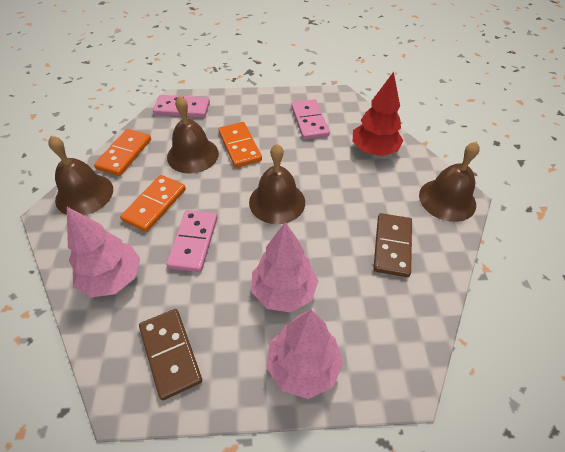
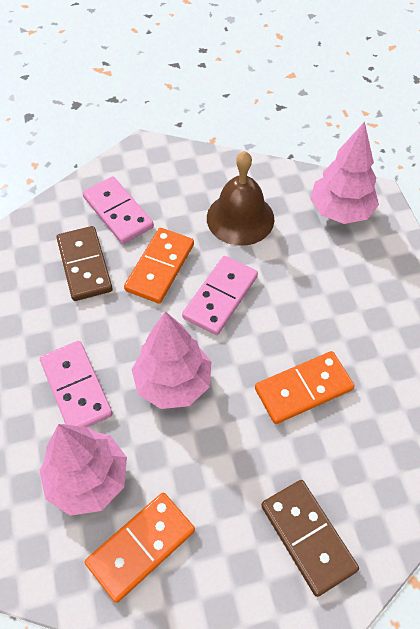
brown bell: 4 -> 1
red tree: 1 -> 0

